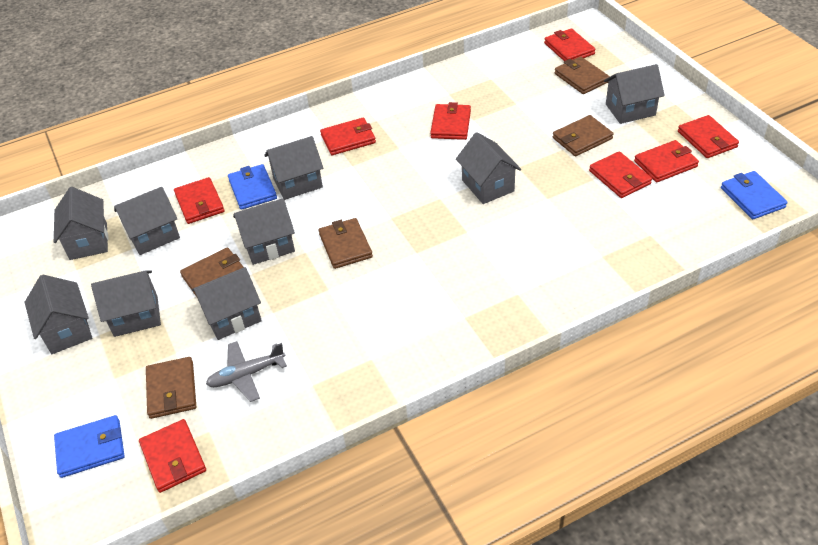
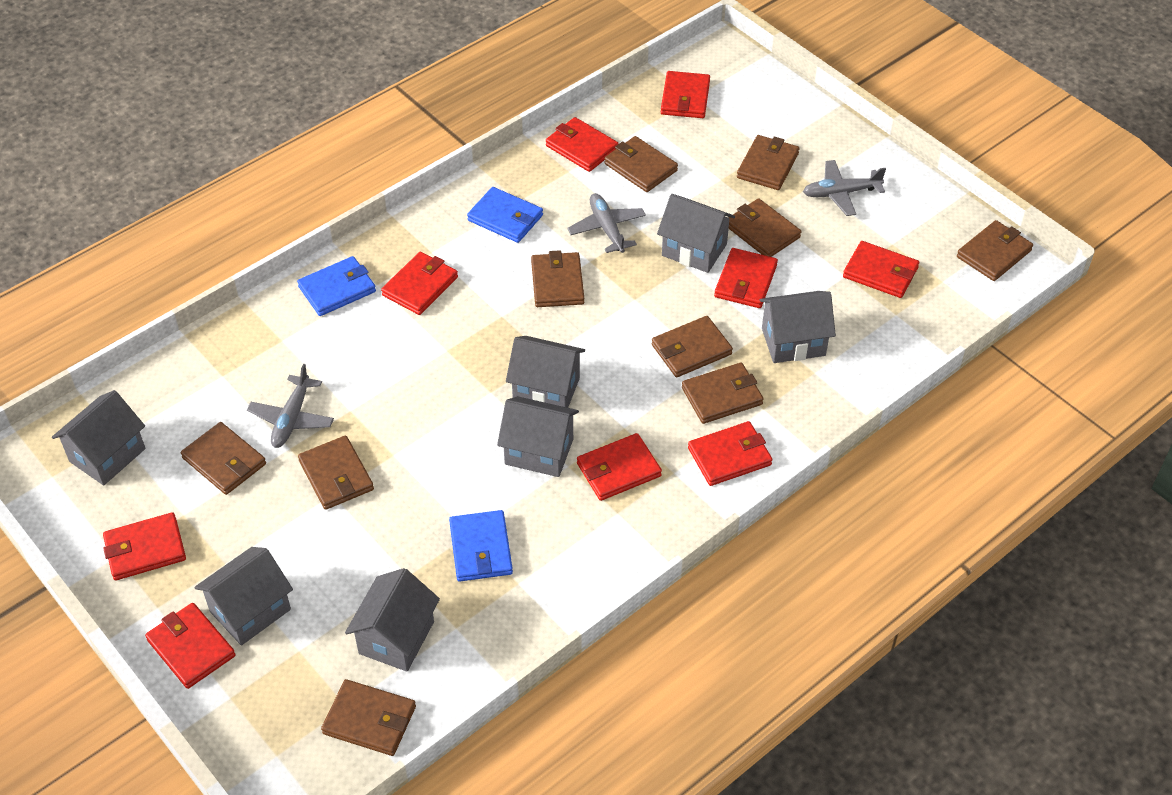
brown wallet: 5 -> 10
grey house: 9 -> 7
grey plane: 1 -> 3
red wallet: 8 -> 9

